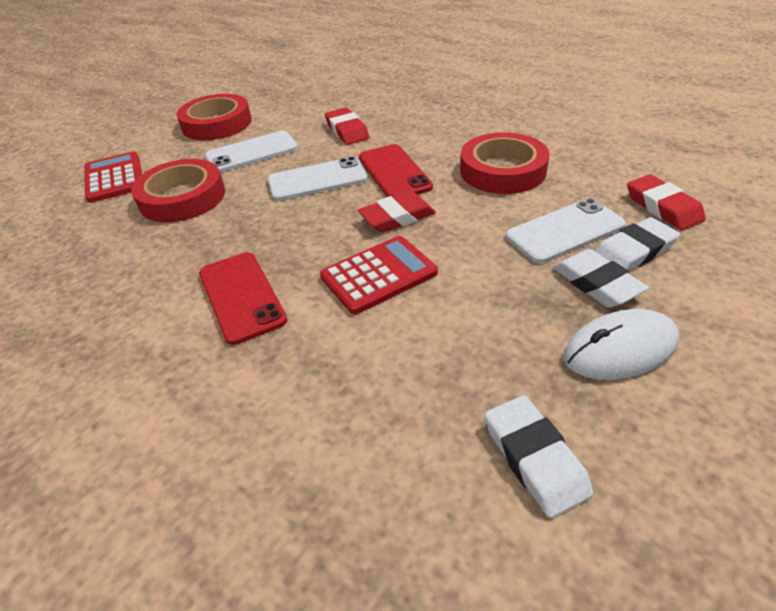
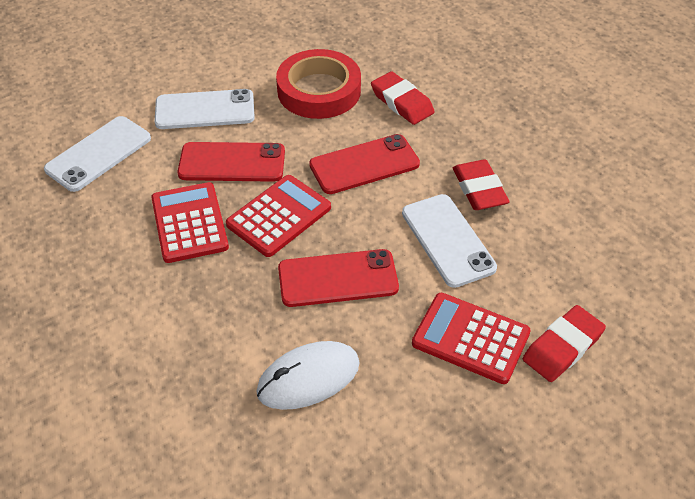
red calculator: 2 -> 3
red phone: 2 -> 3
red tape: 3 -> 1
white eraser: 3 -> 0

